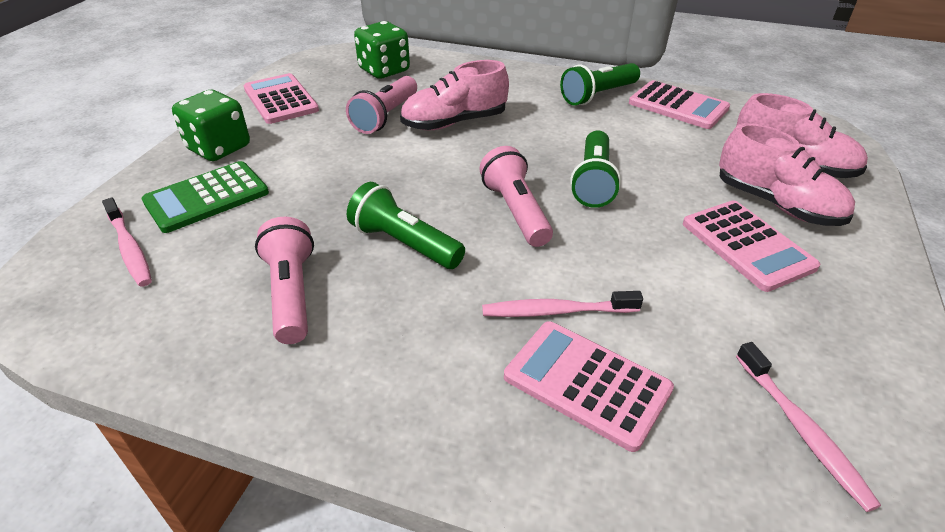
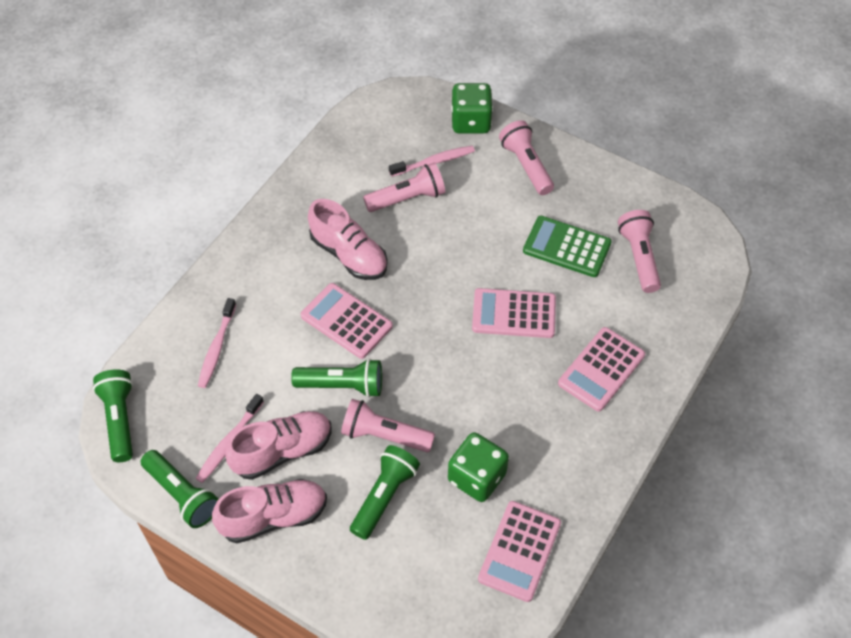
green flashlight: 3 -> 4
pink flashlight: 3 -> 4

